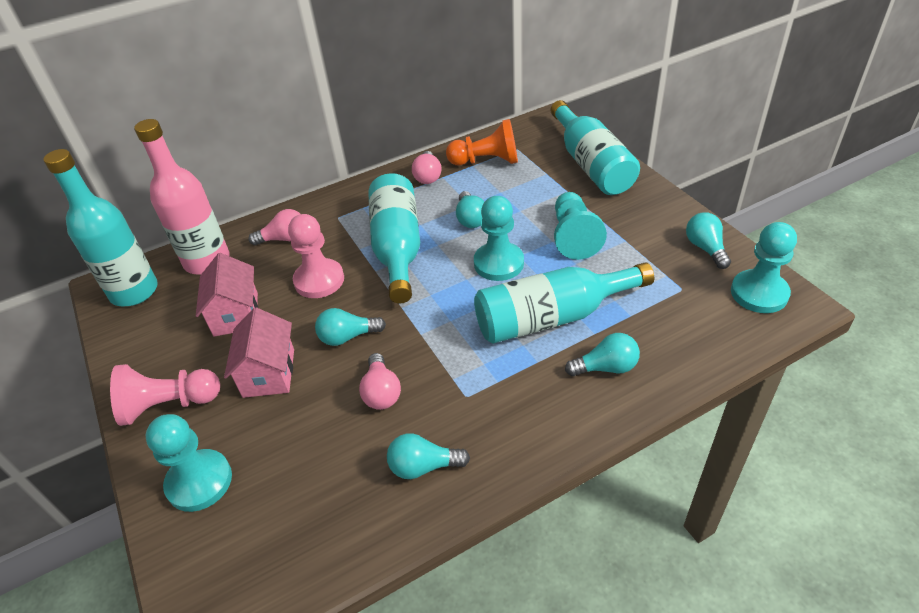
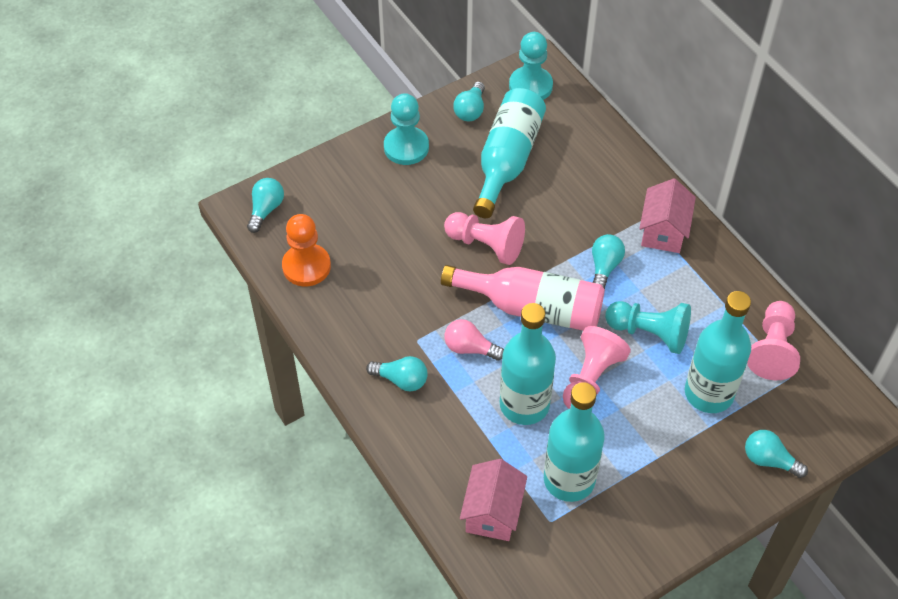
pink light bulb: 3 -> 1
pink pawn: 2 -> 3
turquoise pawn: 4 -> 3

